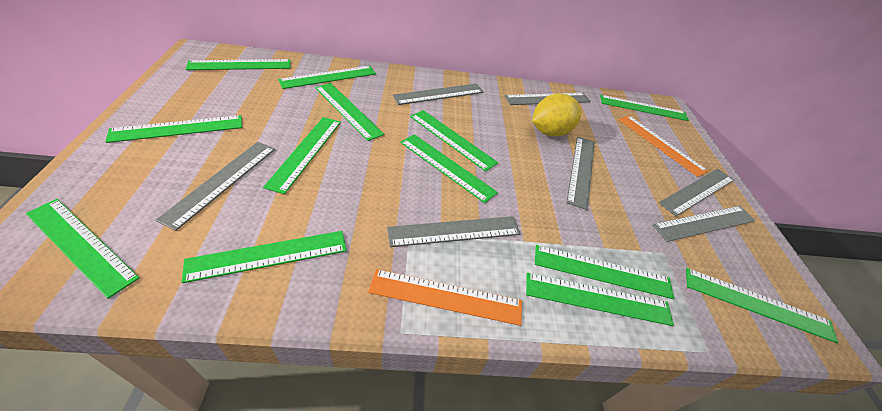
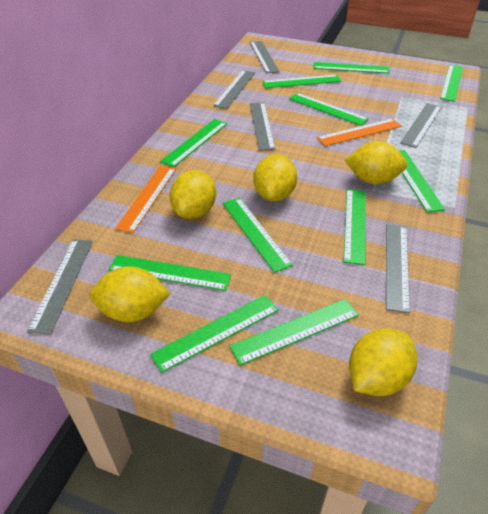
green ruler: 13 -> 11
grey ruler: 7 -> 6
yellow lemon: 1 -> 5

